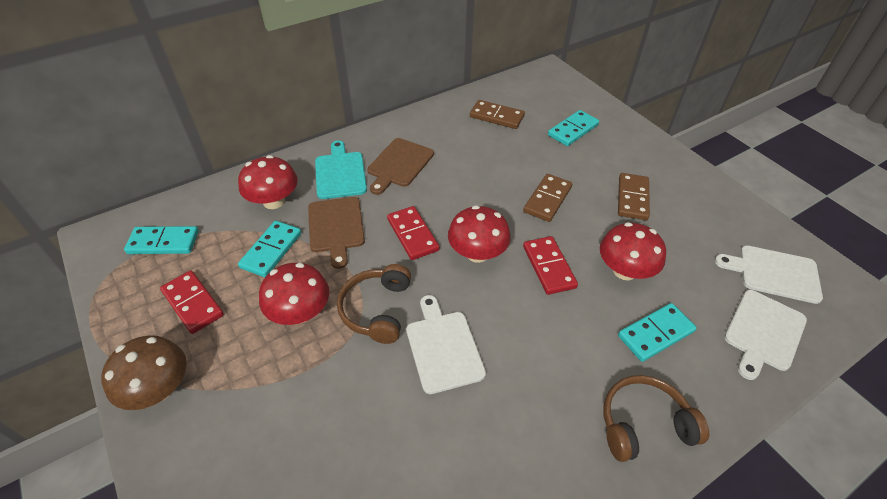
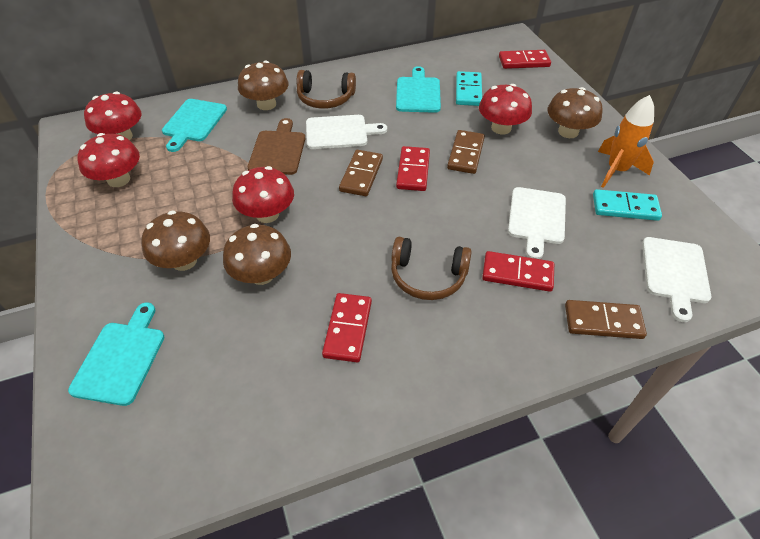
brown cutting board: 2 -> 1
brown mushroom: 1 -> 4
orange rocket: 0 -> 1
red domino: 3 -> 4
turquoise cutting board: 1 -> 3
turquoise domino: 4 -> 2

